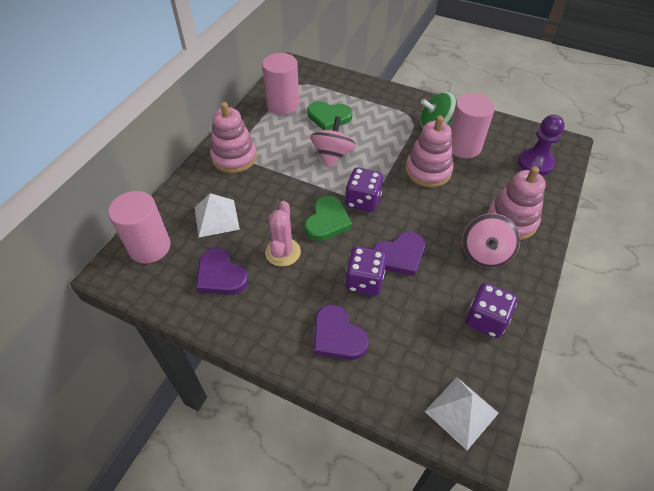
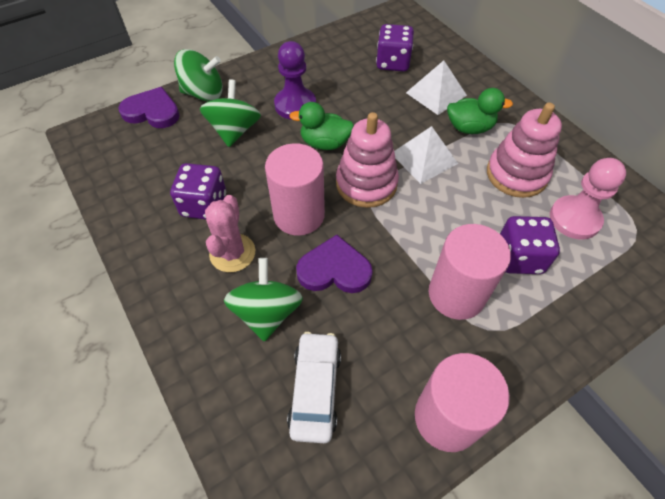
green duck: 0 -> 2
green heart: 2 -> 0
green spinning top: 1 -> 3
pink pawn: 0 -> 1
pink spinning top: 2 -> 0
pink stacking toy: 3 -> 2
purple heart: 3 -> 2
white car: 0 -> 1

